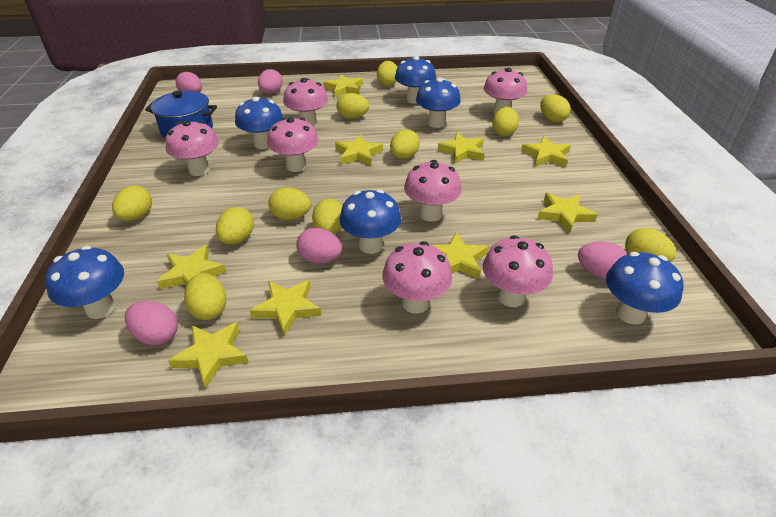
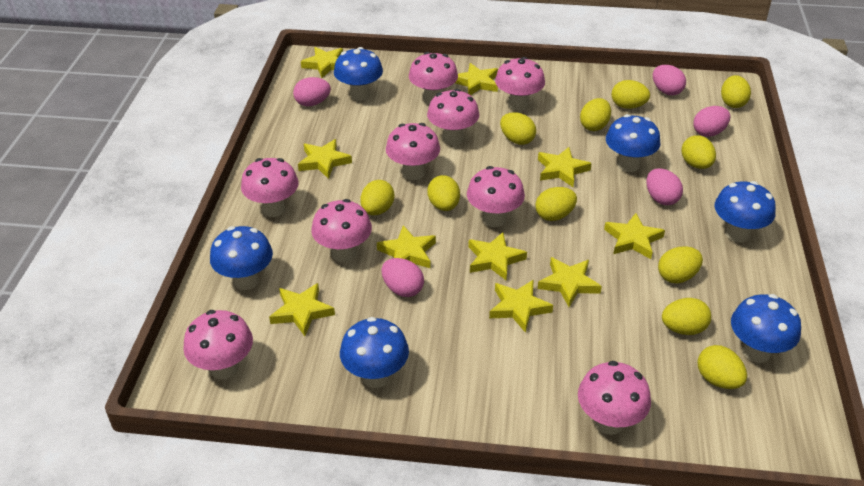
blue pot: 1 -> 0
pink mushroom: 7 -> 9
yellow star: 9 -> 10

